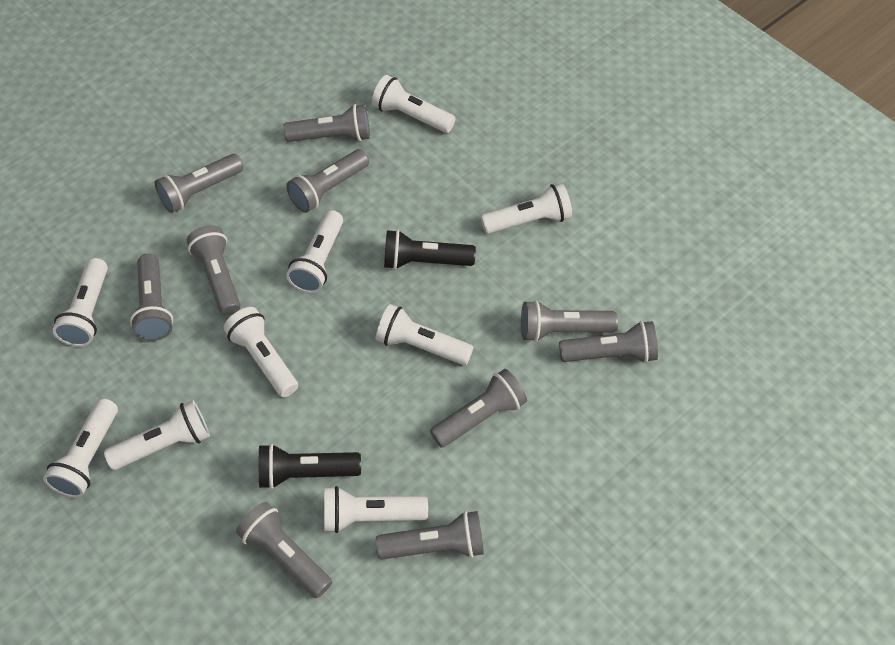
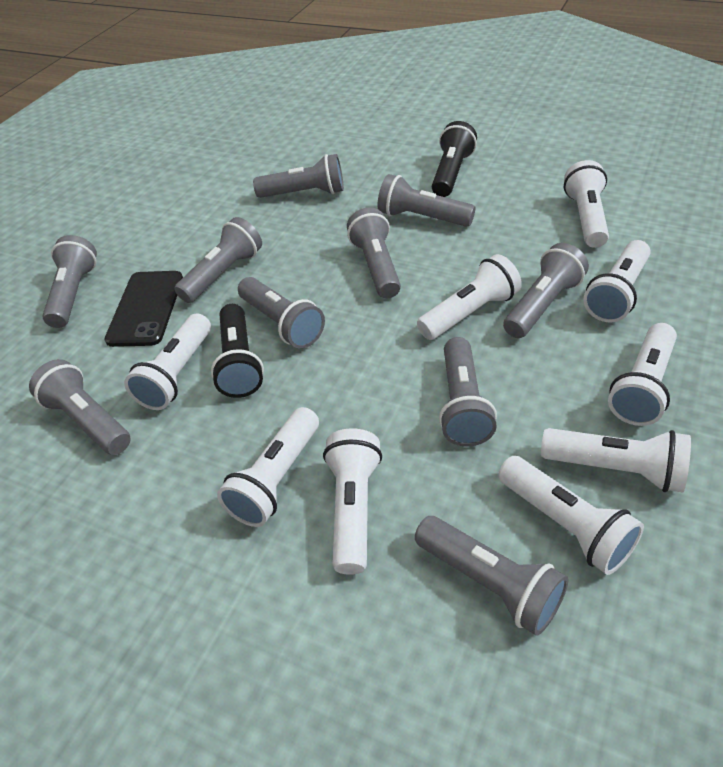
black phone: 0 -> 1

